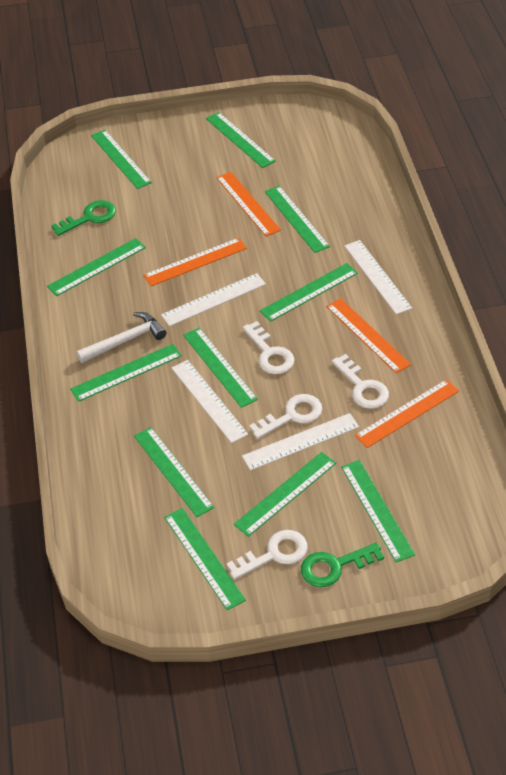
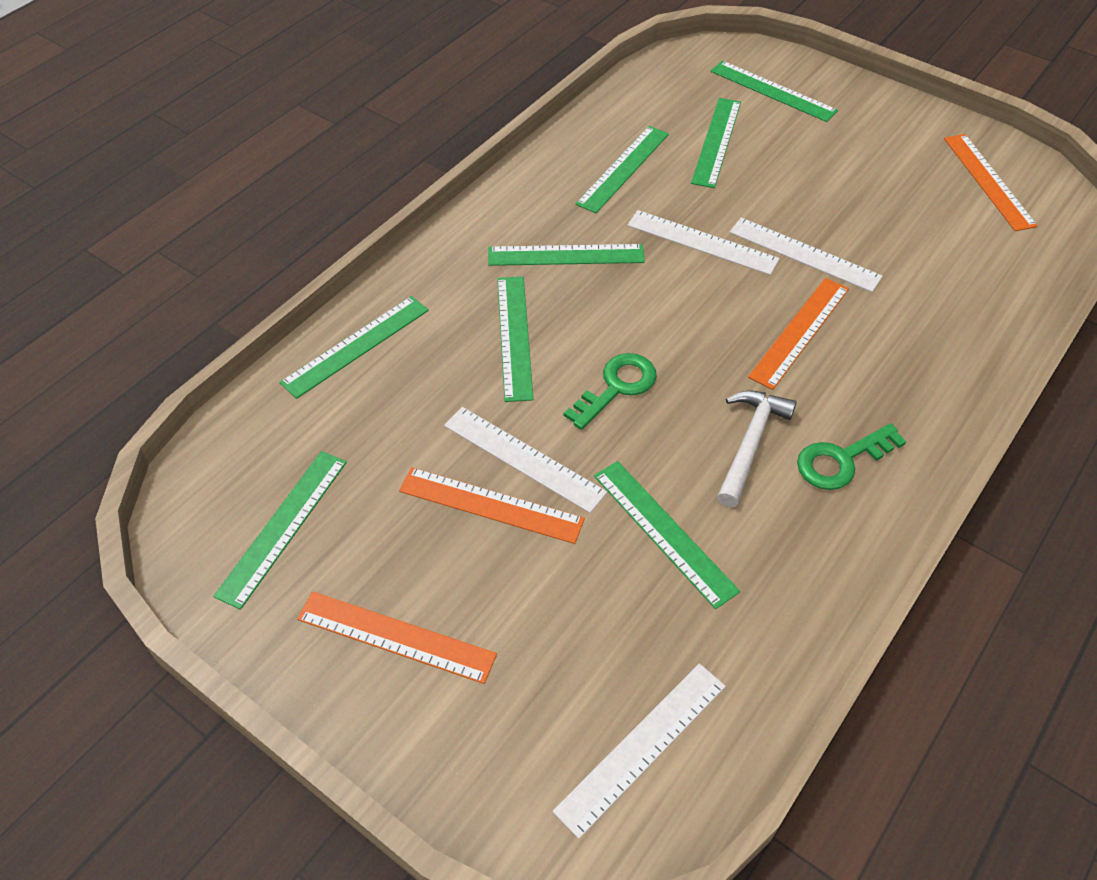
green ruler: 11 -> 8
white key: 4 -> 0

